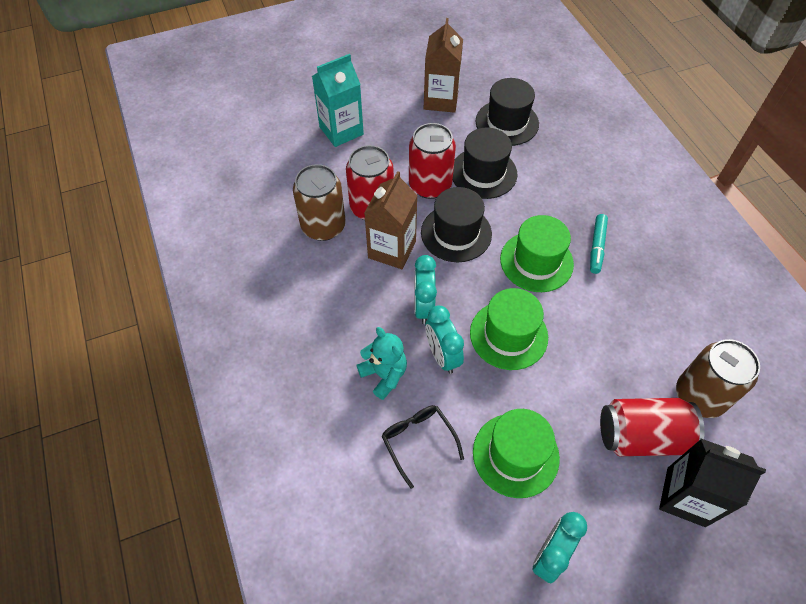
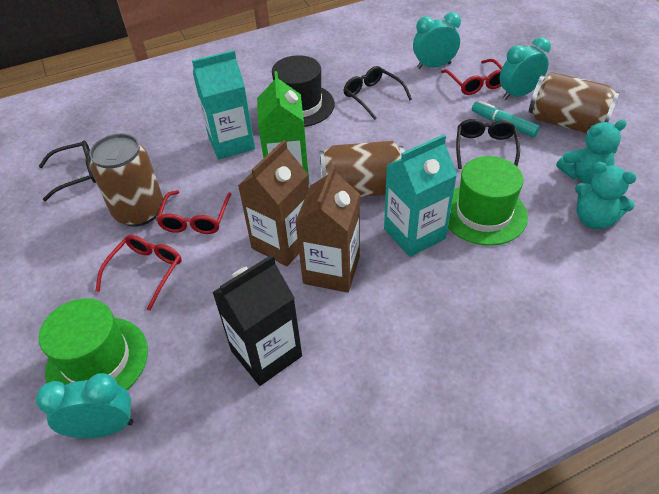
black glasses: 1 -> 3
black hat: 3 -> 1
brown can: 2 -> 3
green carton: 0 -> 1
green hat: 3 -> 2
red can: 3 -> 0
red glasses: 0 -> 3
turquoise carton: 1 -> 2
turquoise teddy bear: 1 -> 2

